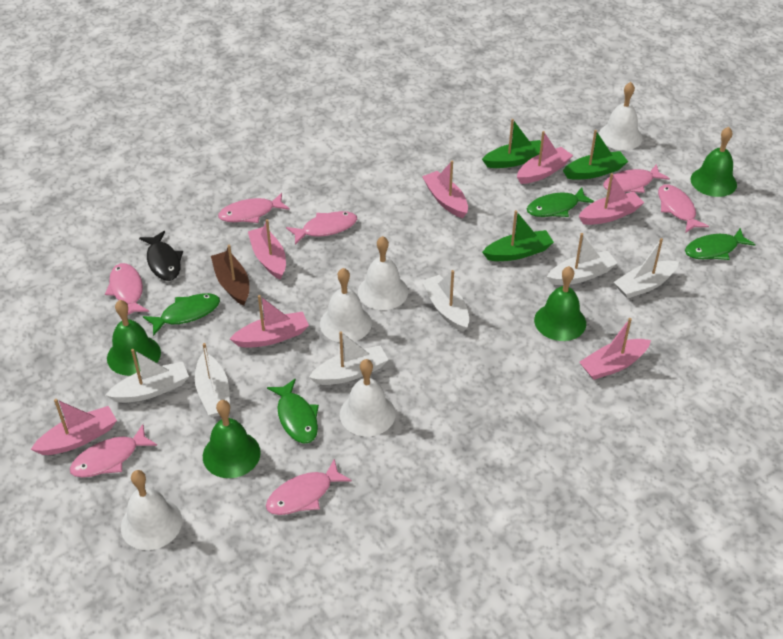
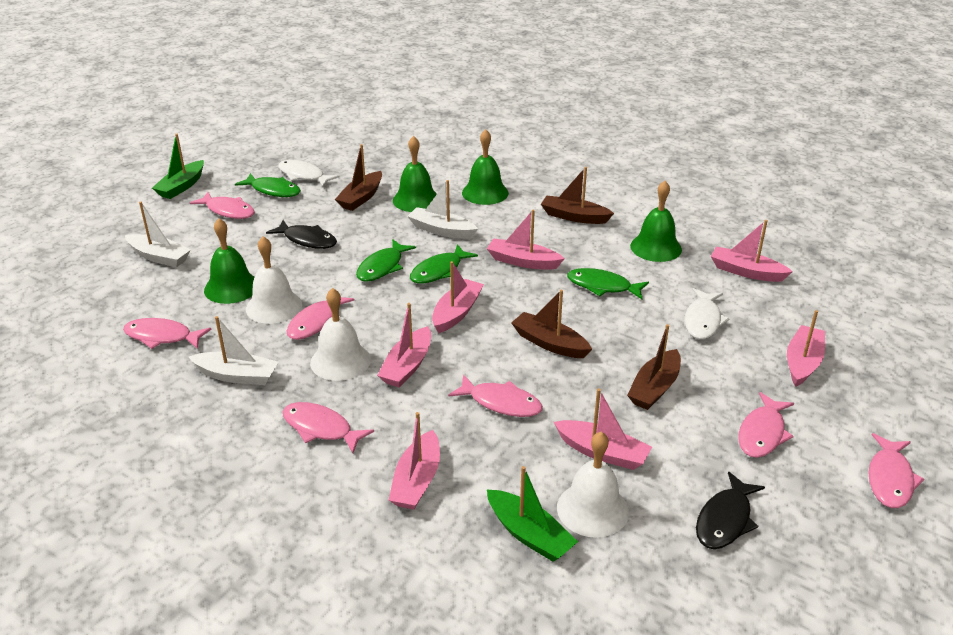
black fish: 1 -> 2
brown boat: 1 -> 4
green boat: 3 -> 2
white bell: 5 -> 3
white boat: 6 -> 3
white fish: 0 -> 2

